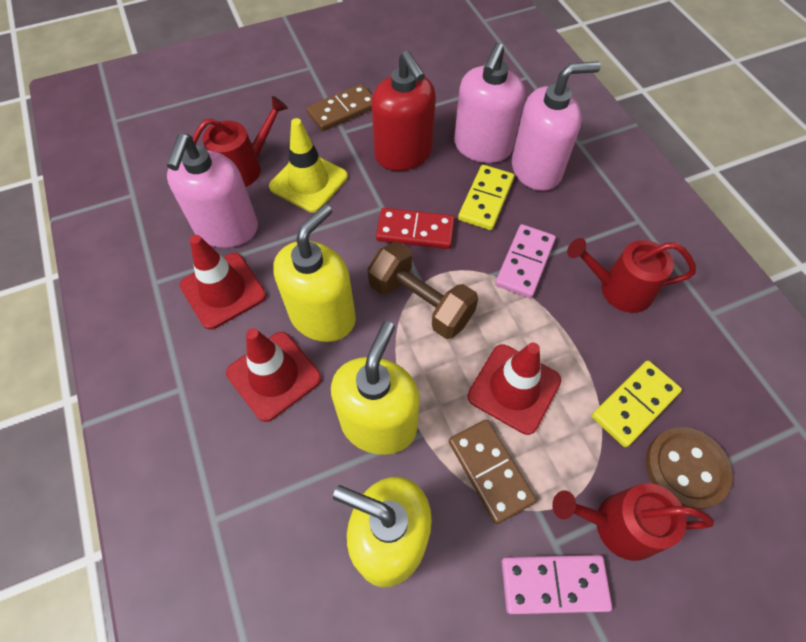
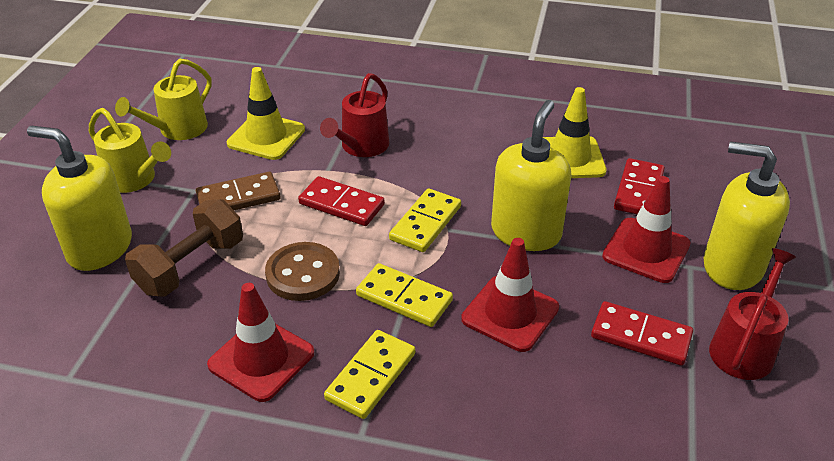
brown domino: 2 -> 1
pink domino: 2 -> 0
pink soap dispenser: 3 -> 0
red domino: 1 -> 3
red soap dispenser: 1 -> 0
red watering can: 3 -> 2
yellow domino: 2 -> 3
yellow traffic cone: 1 -> 2
yellow watering can: 0 -> 2

